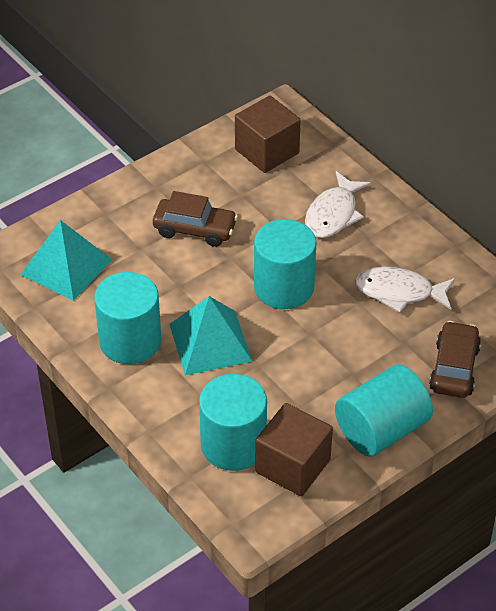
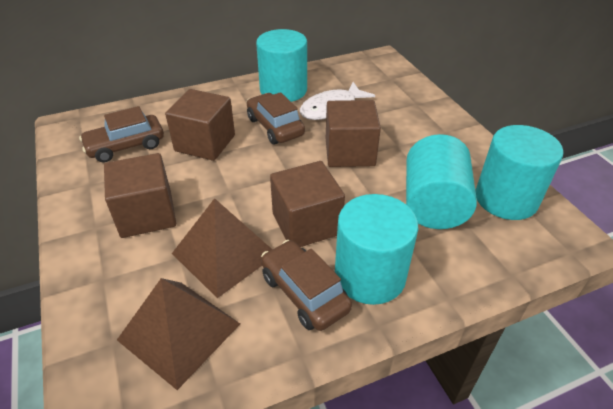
brown car: 2 -> 3
brown cube: 2 -> 4
brown pyramid: 0 -> 2
turquoise pyramid: 2 -> 0
white fish: 2 -> 1

